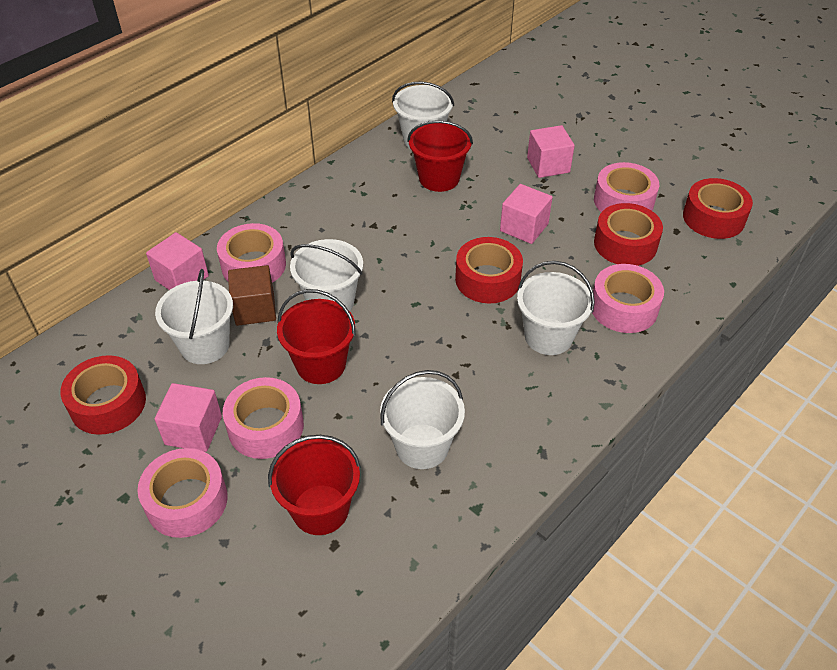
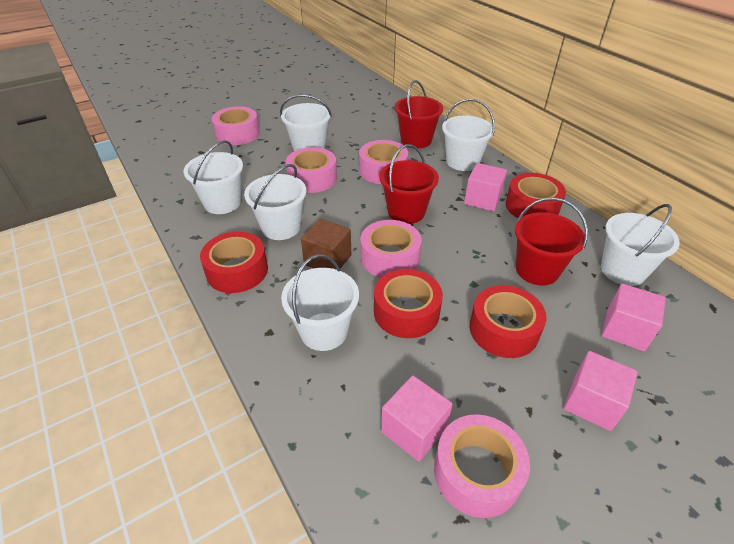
white bucket: 5 -> 6

